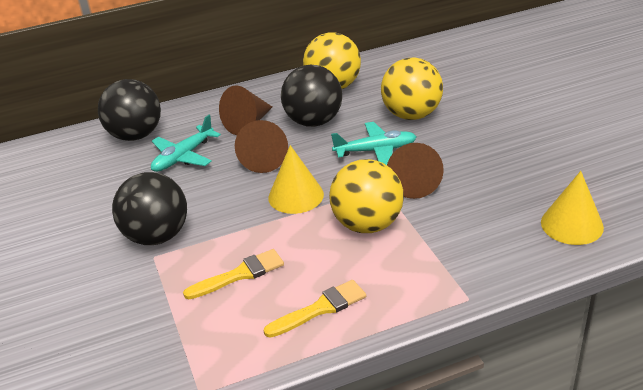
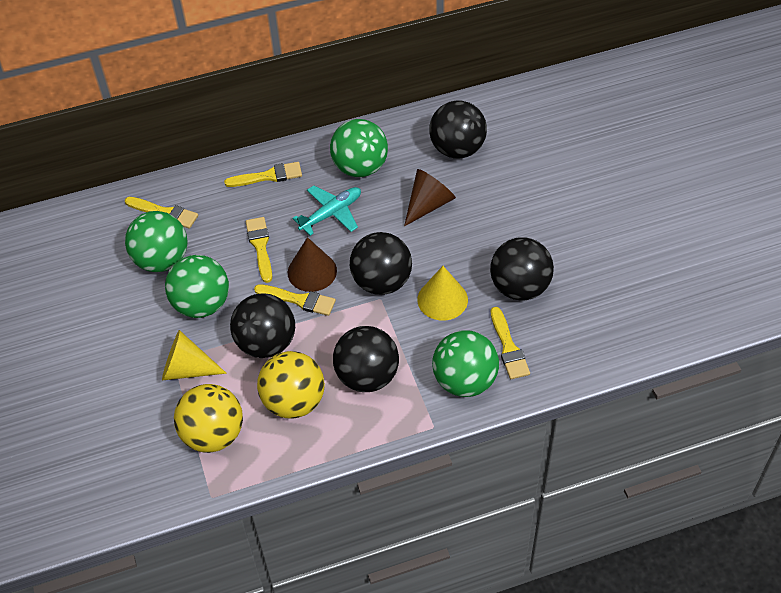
black ball: 3 -> 5
brown cone: 3 -> 2
green ball: 0 -> 4
turquoise plane: 2 -> 1
yellow ball: 3 -> 2
yellow brush: 2 -> 5

